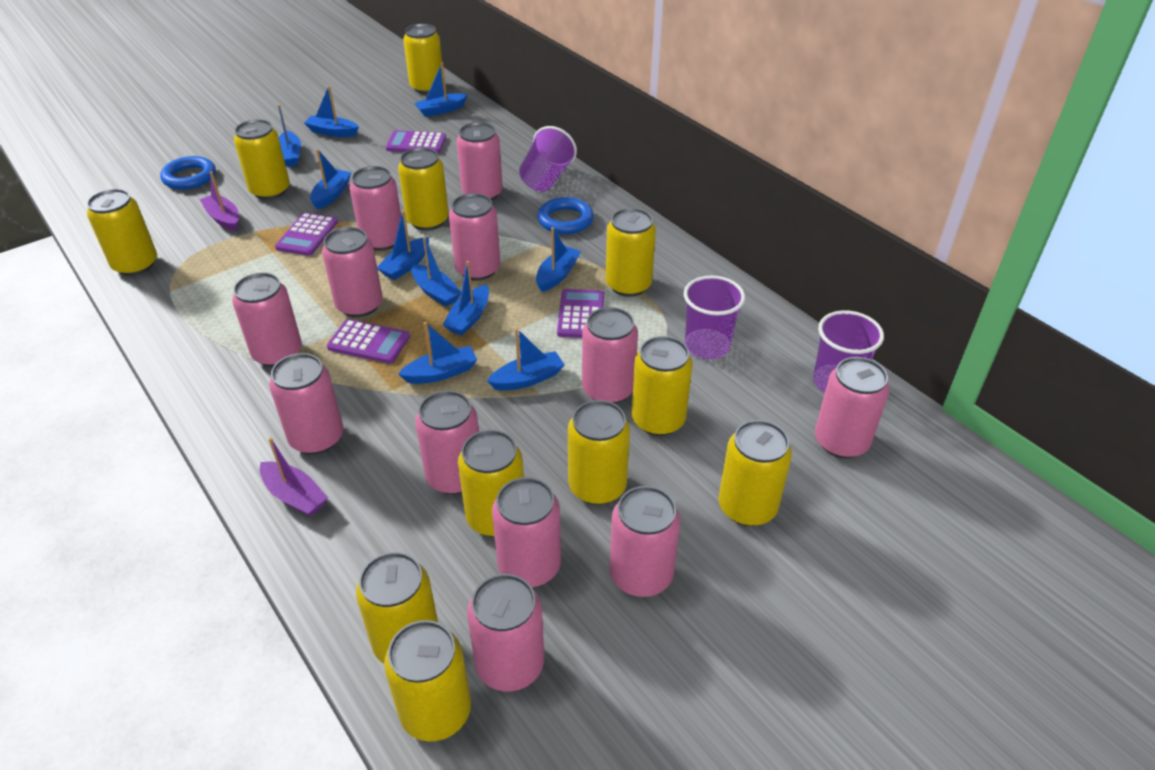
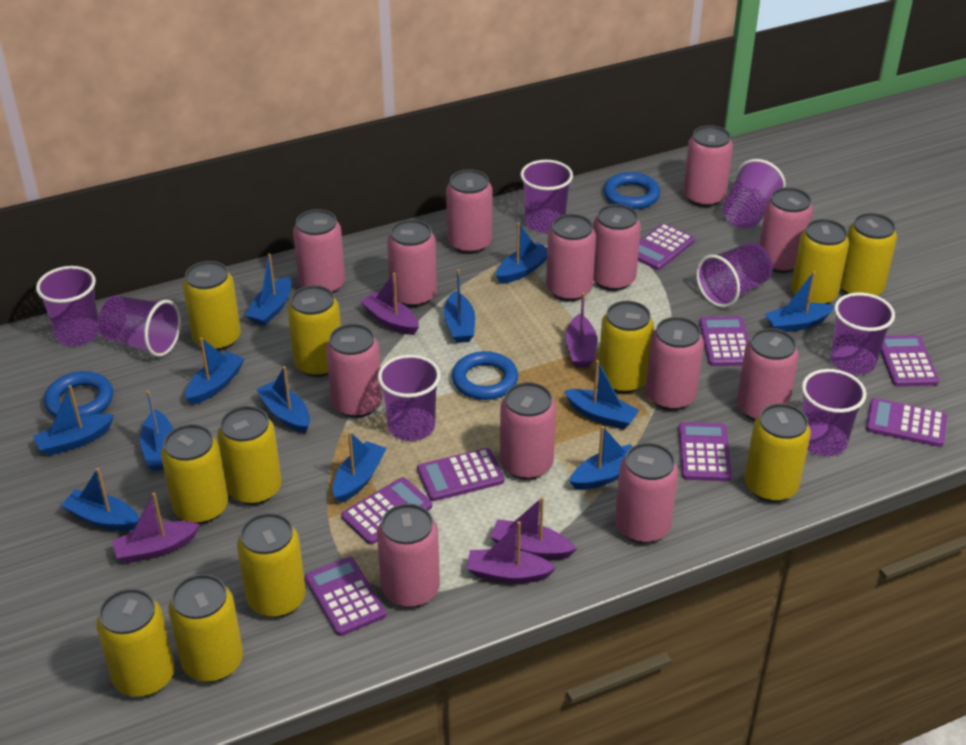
blue boat: 10 -> 12
blue ring: 2 -> 3
pink can: 12 -> 13
purple boat: 2 -> 5
purple calculator: 4 -> 8
purple cup: 3 -> 8

